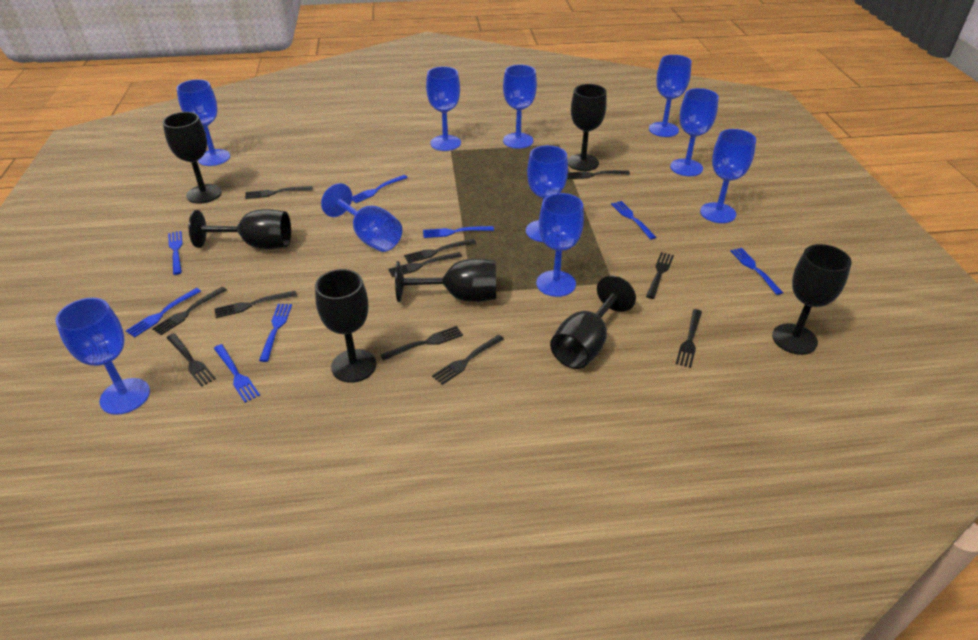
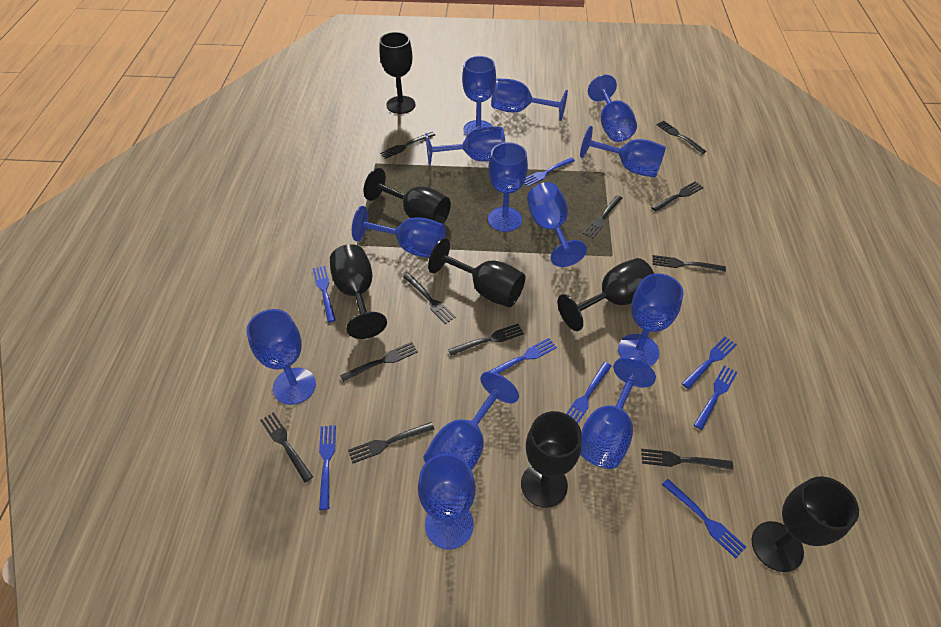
blue goblet: 10 -> 13

